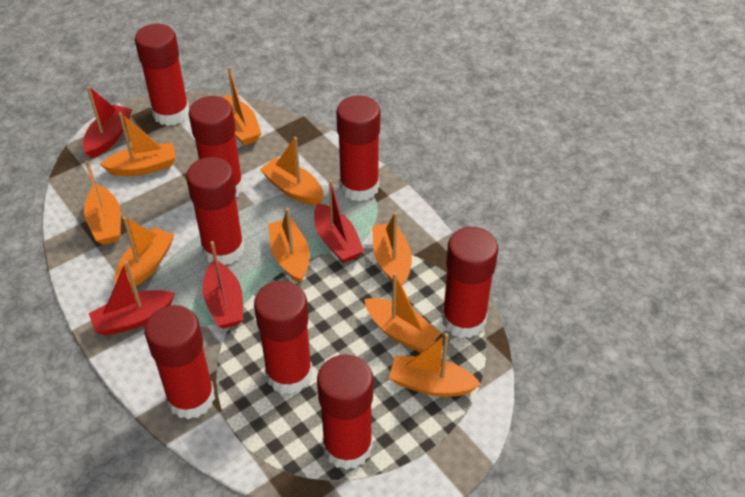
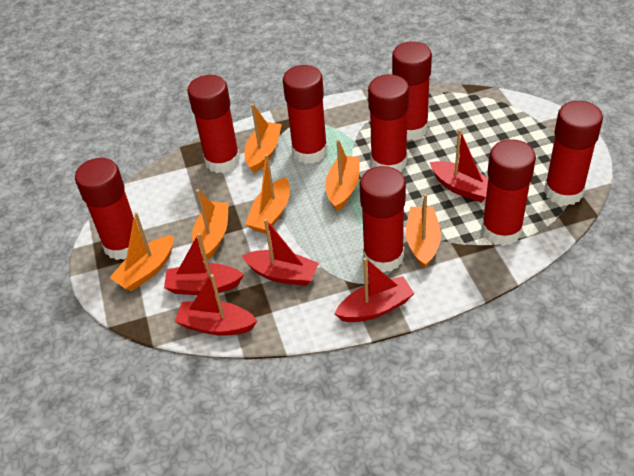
orange boat: 9 -> 6
red boat: 4 -> 5

